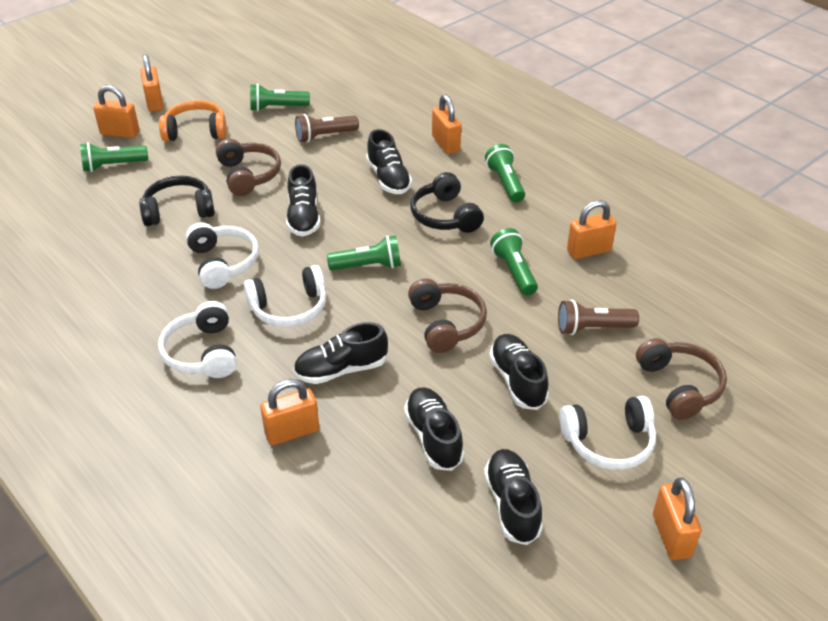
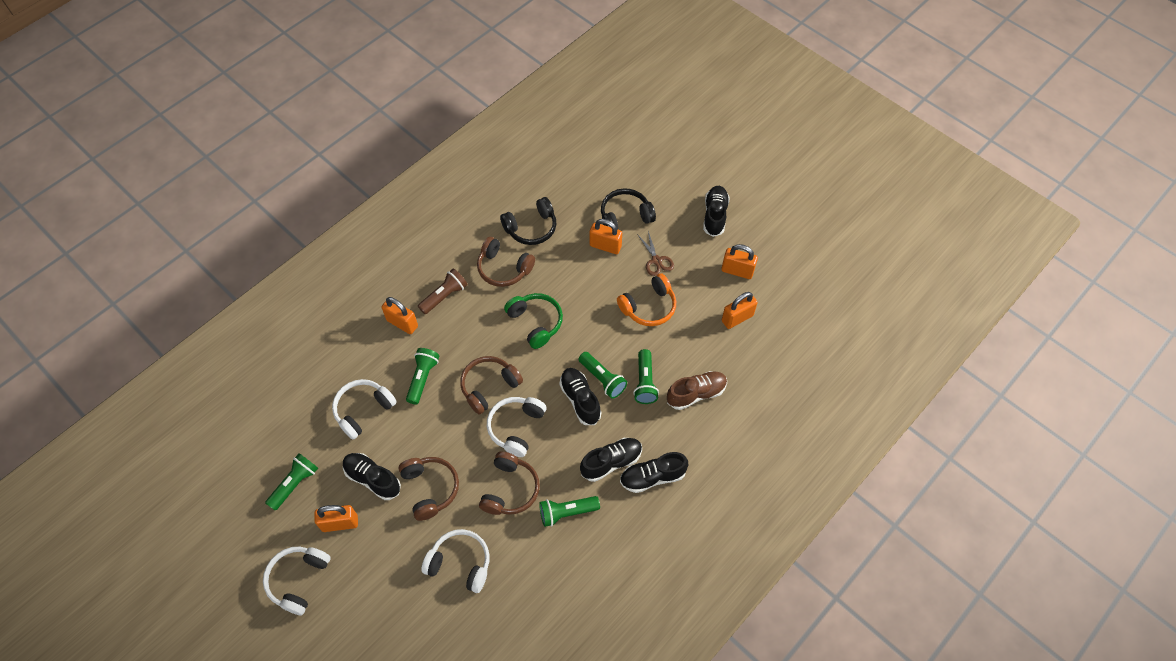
black shoe: 6 -> 5
brown flashlight: 2 -> 1
brown headphones: 3 -> 4
brown scissors: 0 -> 1
brown shoe: 0 -> 1
green headphones: 0 -> 1
orange padlock: 6 -> 5

